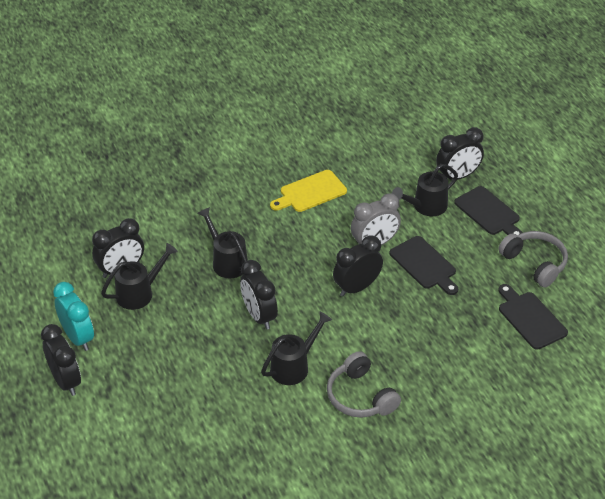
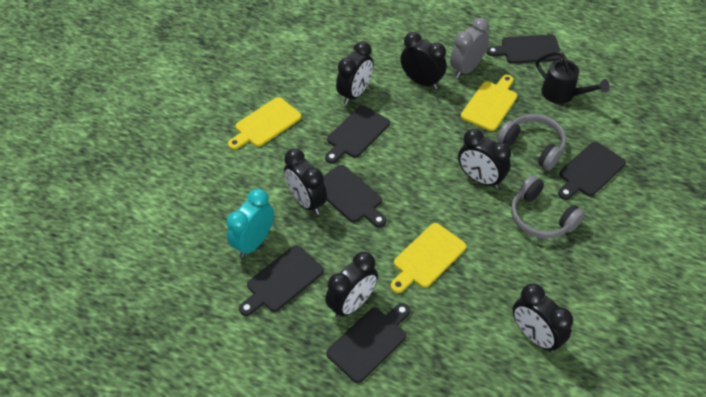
black clock: 5 -> 6
black cutting board: 3 -> 6
black watering can: 4 -> 1
yellow cutting board: 1 -> 3

